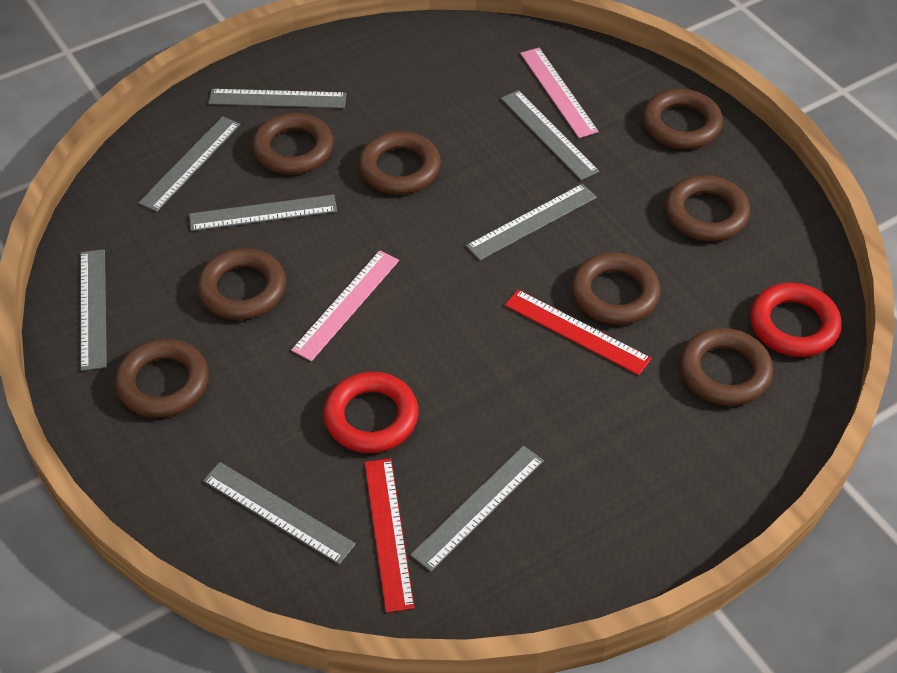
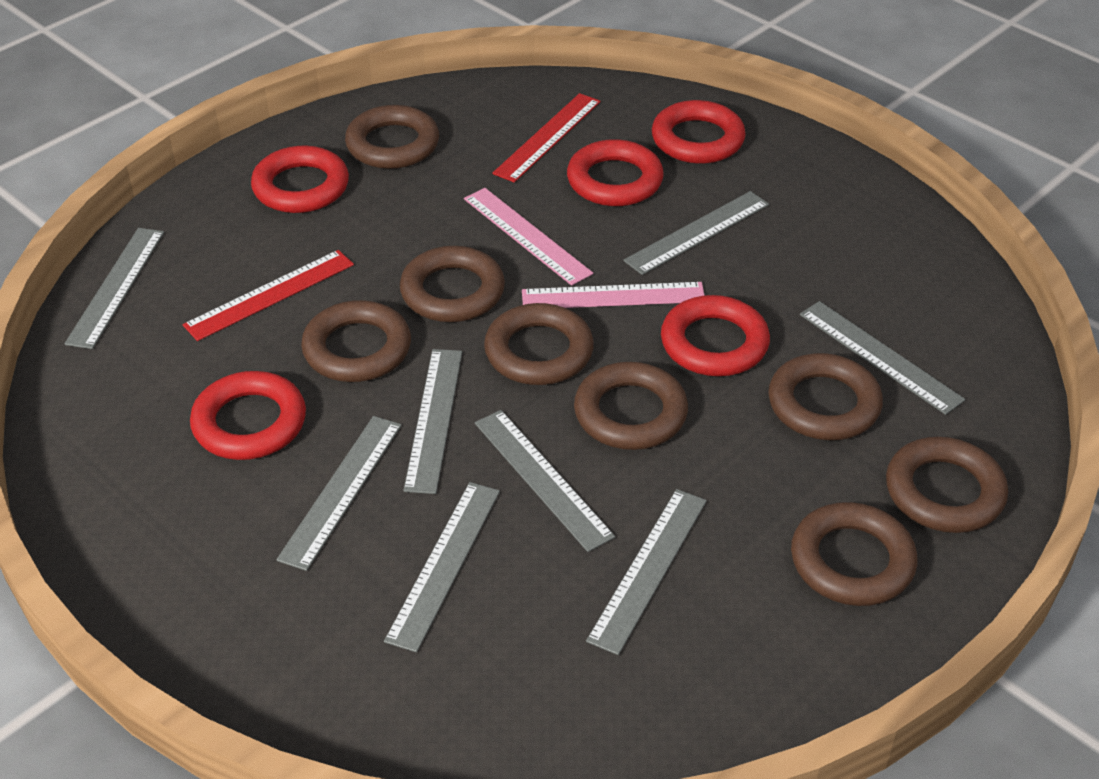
red ring: 2 -> 5

